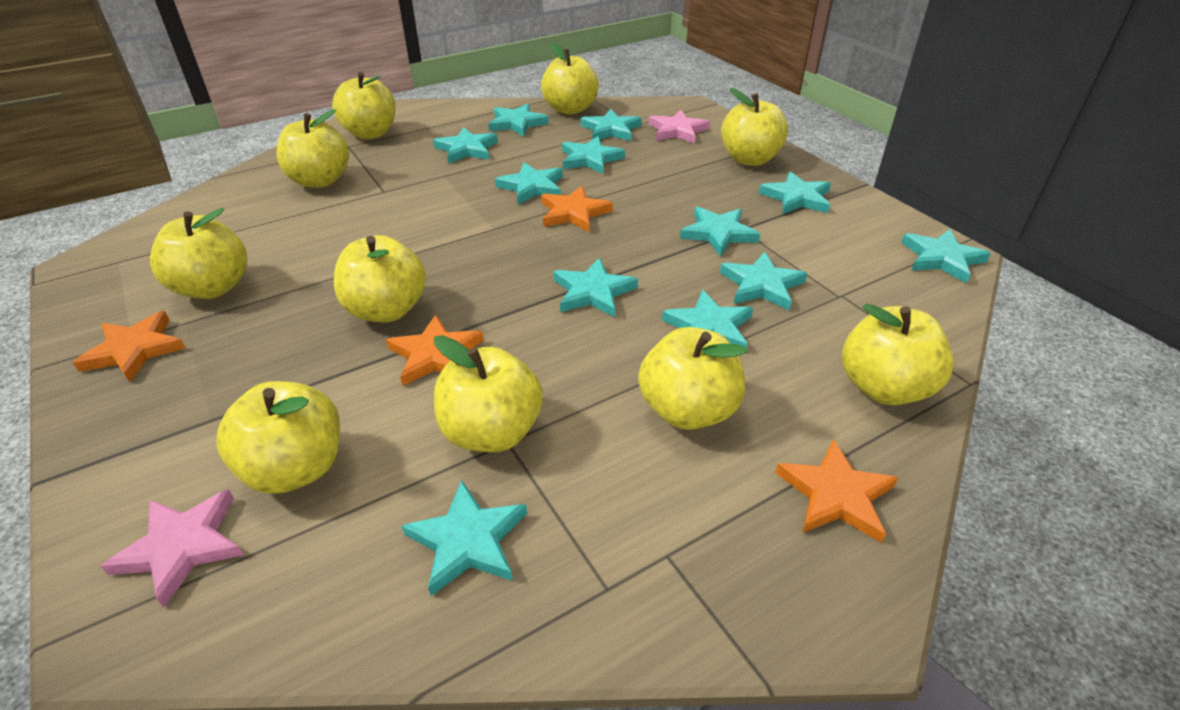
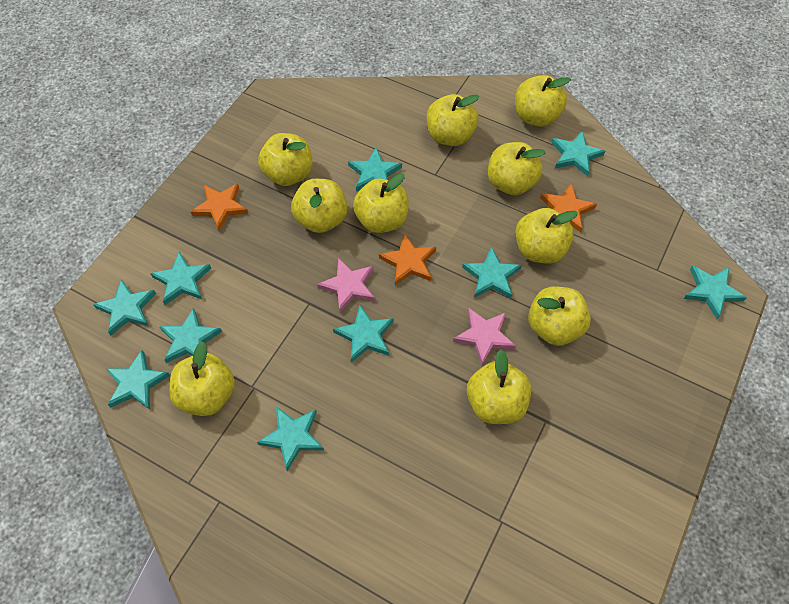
orange star: 4 -> 3
turquoise star: 12 -> 10

